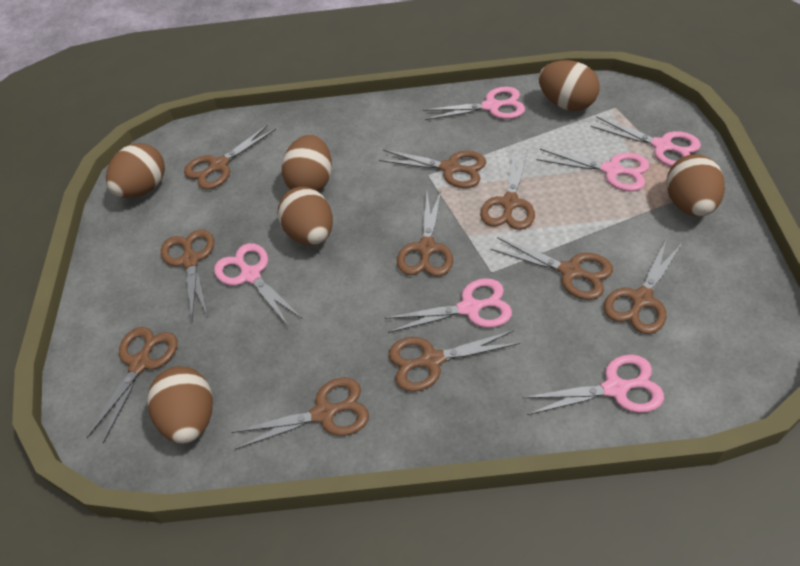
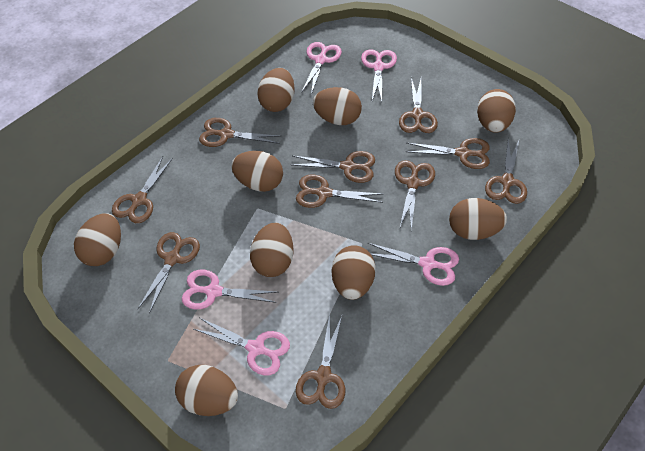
brown egg: 6 -> 9
pink scissors: 6 -> 5

